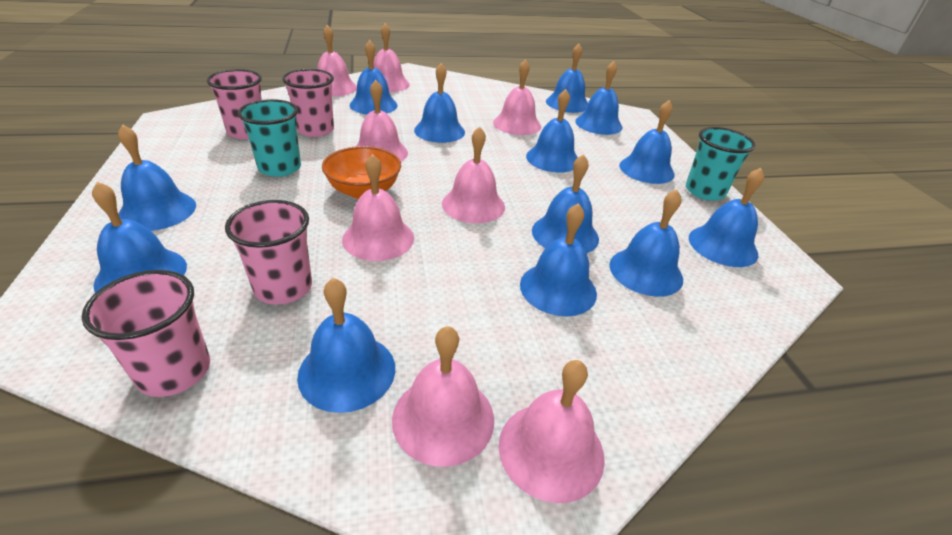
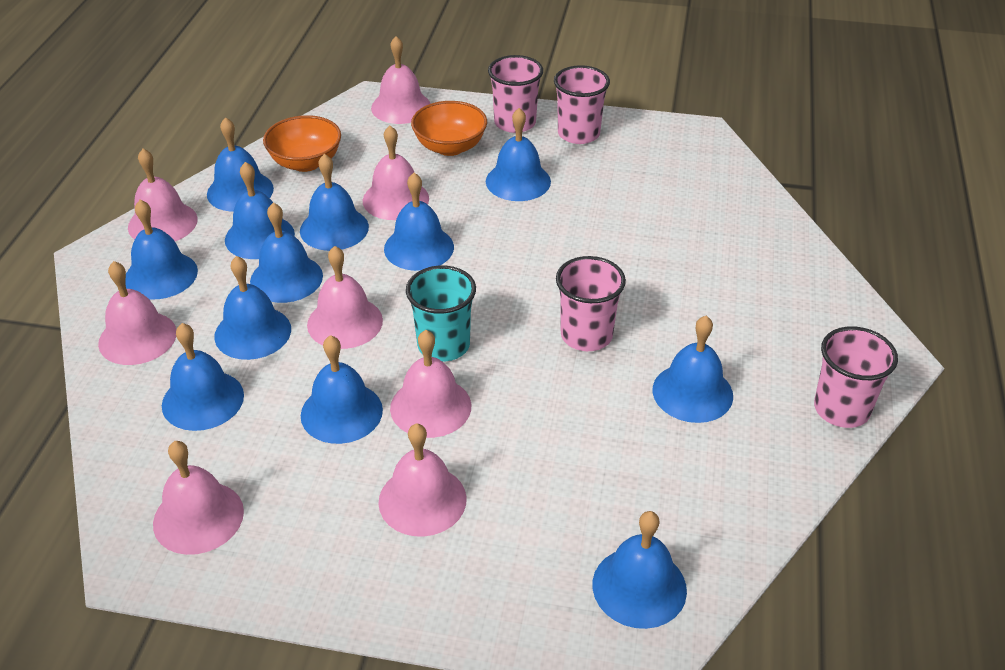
blue bell: 13 -> 12
orange bowl: 1 -> 2
turquoise cup: 2 -> 1

